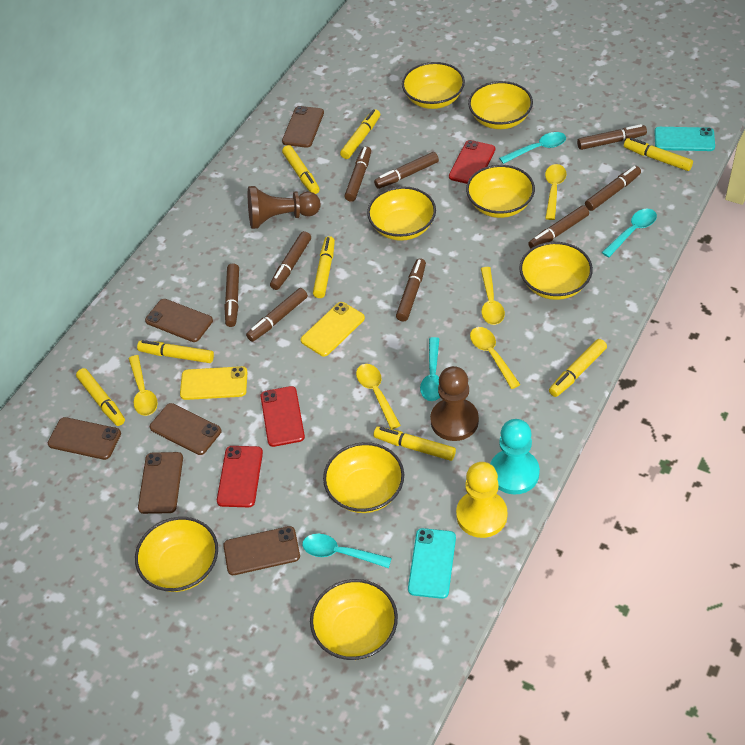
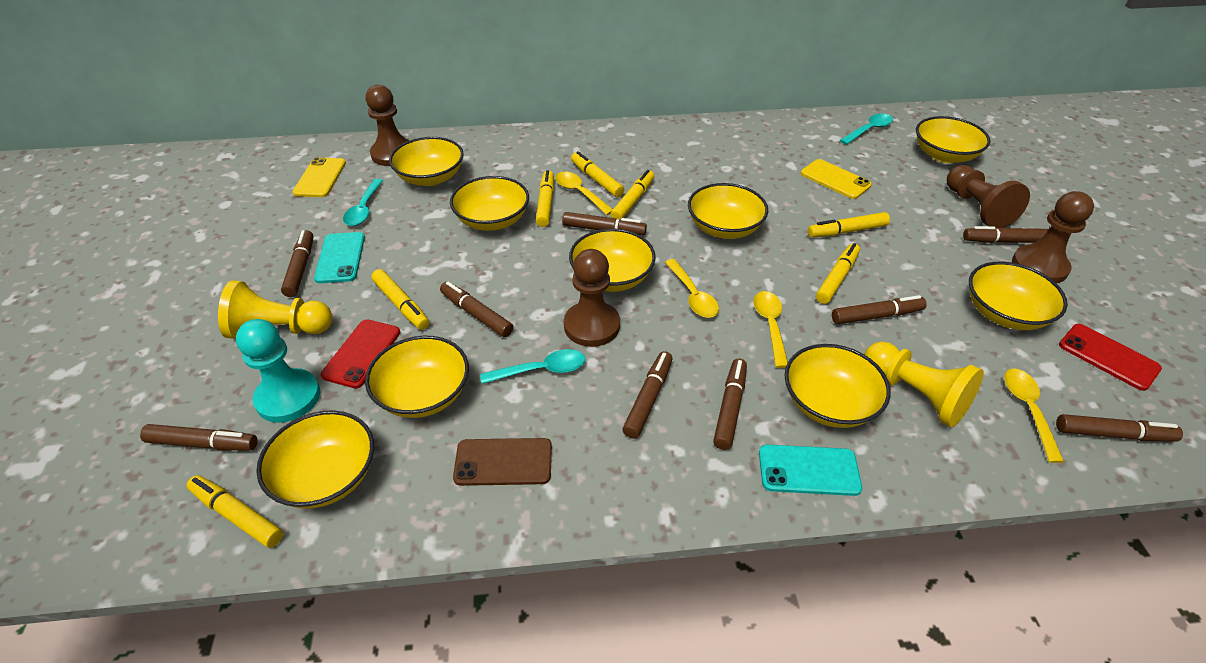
brown pawn: 2 -> 4
brown phone: 6 -> 1
red phone: 3 -> 2
turquoise spoon: 4 -> 3
yellow bowl: 8 -> 9
yellow marker: 8 -> 7
yellow pawn: 1 -> 2
yellow spoon: 5 -> 4

